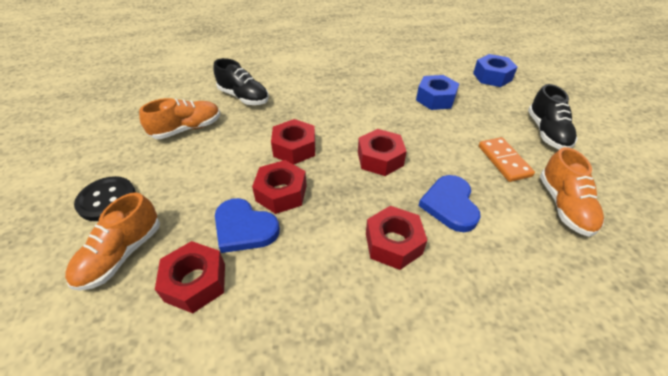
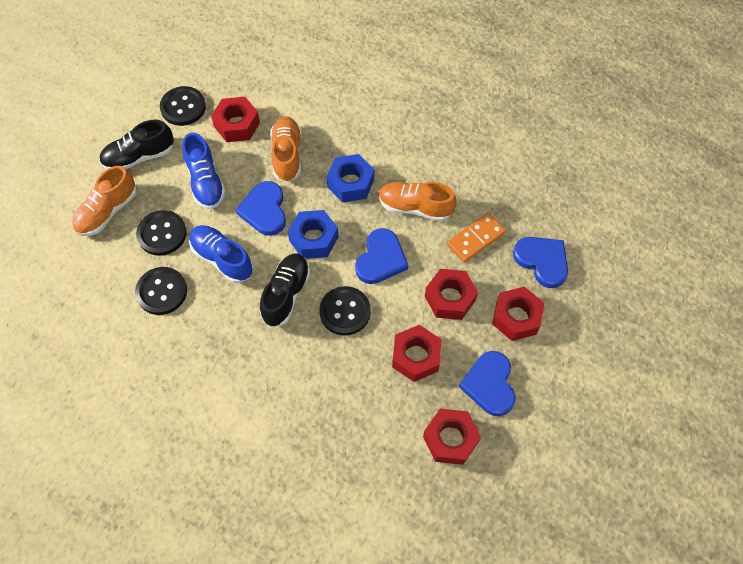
black button: 1 -> 4
blue heart: 2 -> 4
blue shoe: 0 -> 2

